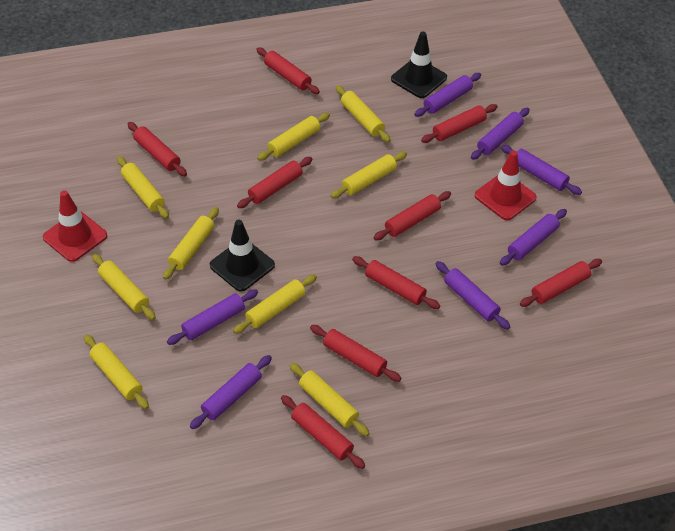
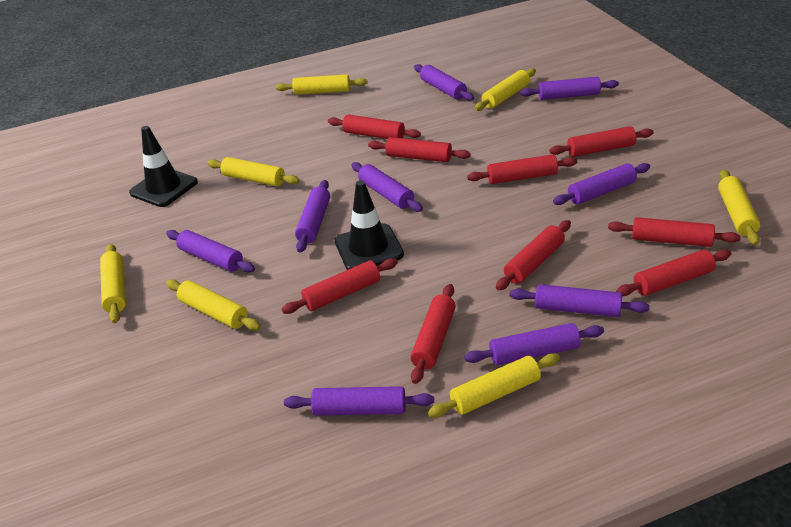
purple rolling pin: 7 -> 9
red traffic cone: 2 -> 0
yellow rolling pin: 9 -> 7

